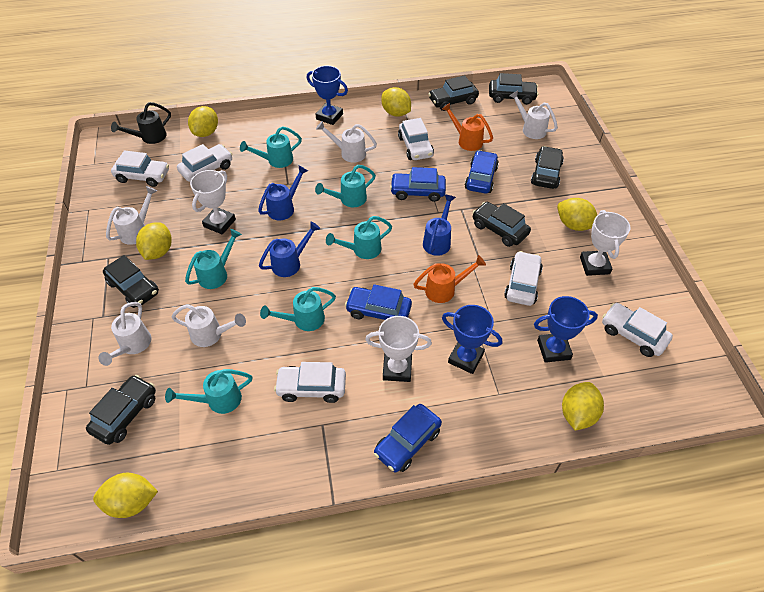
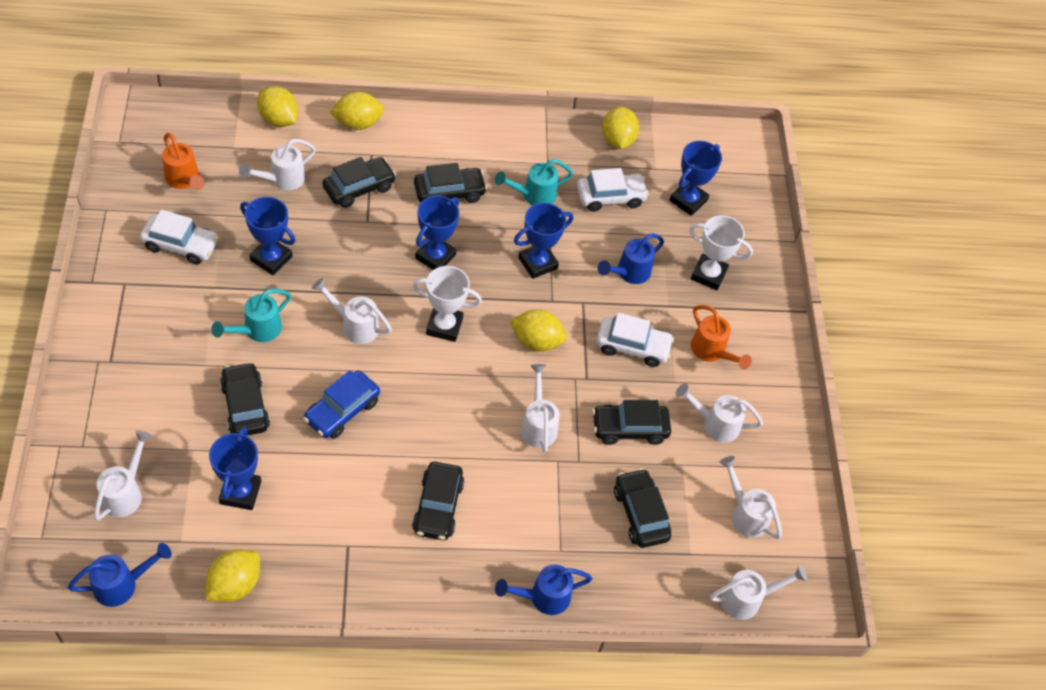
black watering can: 1 -> 0
blue car: 4 -> 1
blue trophy: 3 -> 5
turquoise watering can: 6 -> 2
white car: 6 -> 3
white trophy: 3 -> 2
white watering can: 5 -> 7
yellow lemon: 6 -> 5

